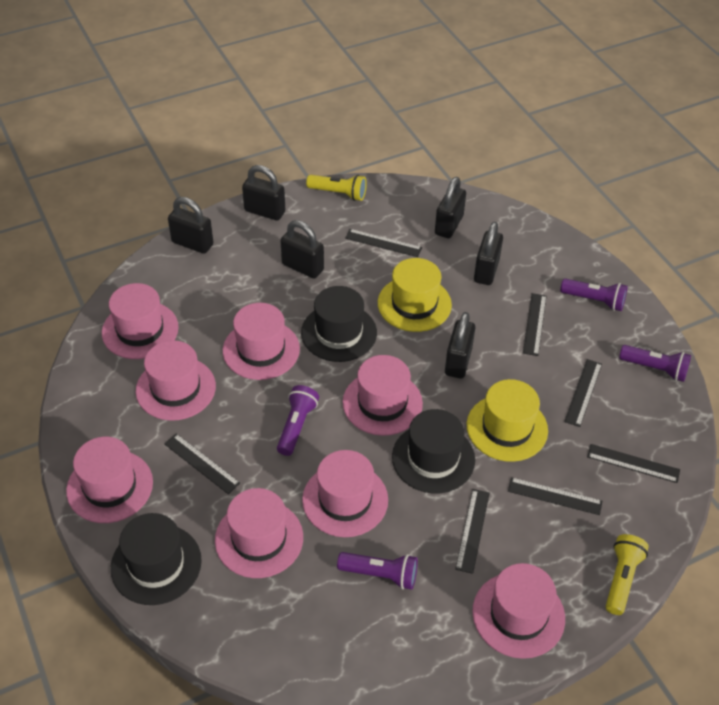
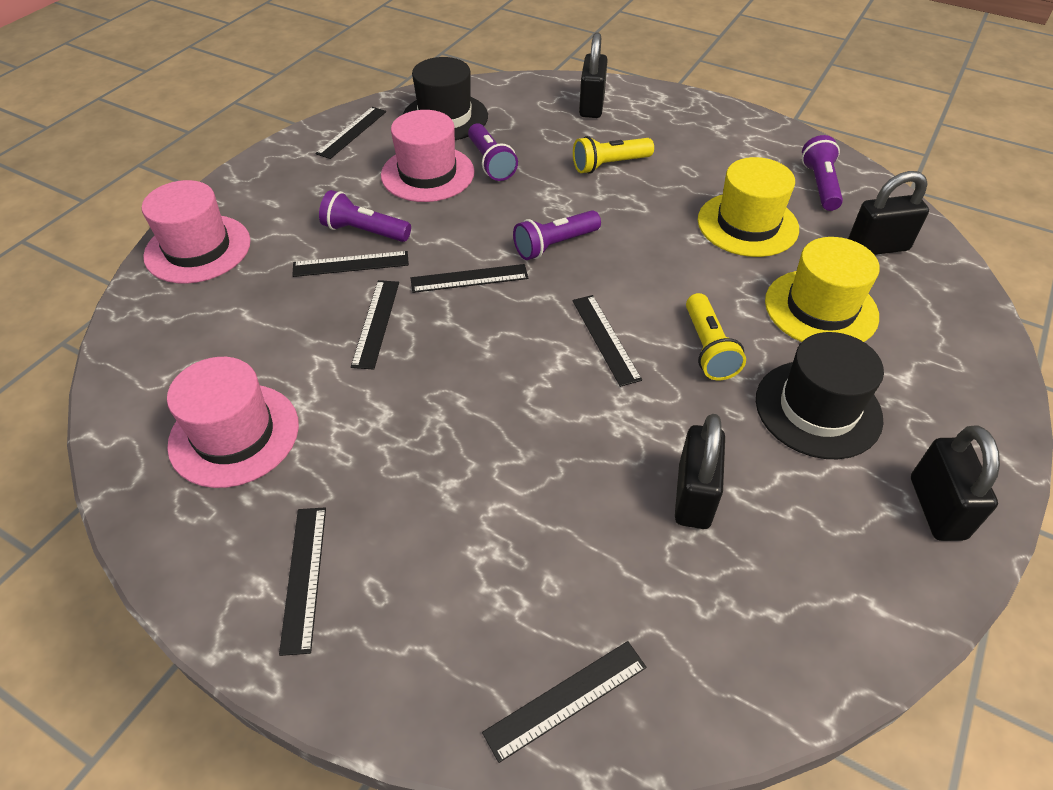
black hat: 3 -> 2
black padlock: 6 -> 4
pink hat: 8 -> 3

